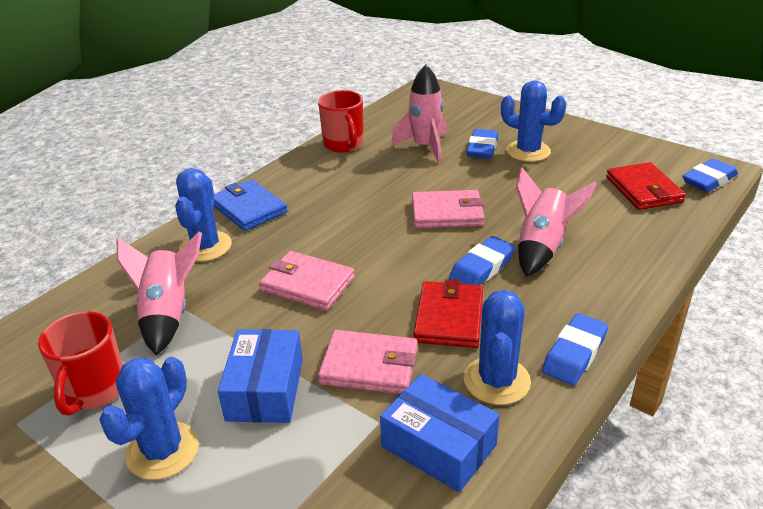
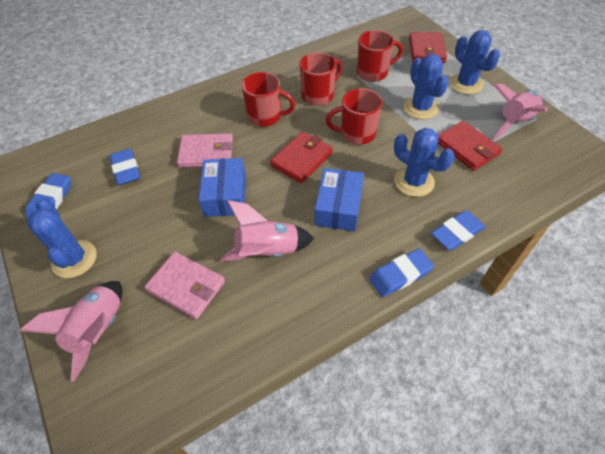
blue wallet: 1 -> 0
pink wallet: 3 -> 2
red mug: 2 -> 4
red wallet: 2 -> 3

